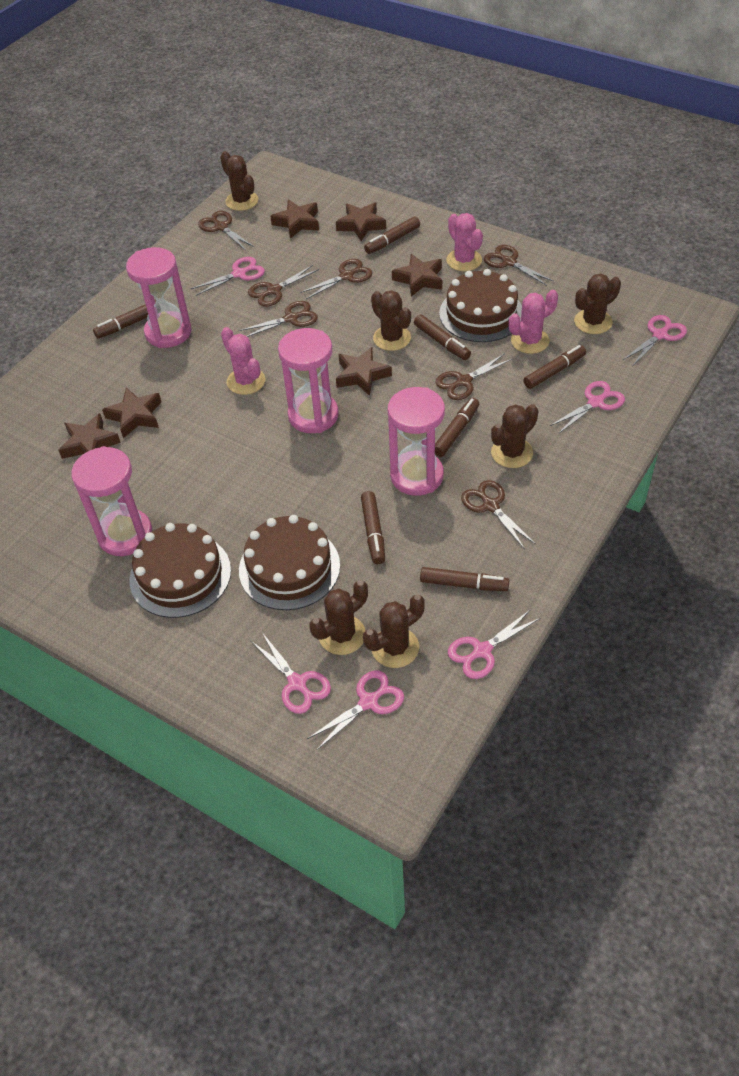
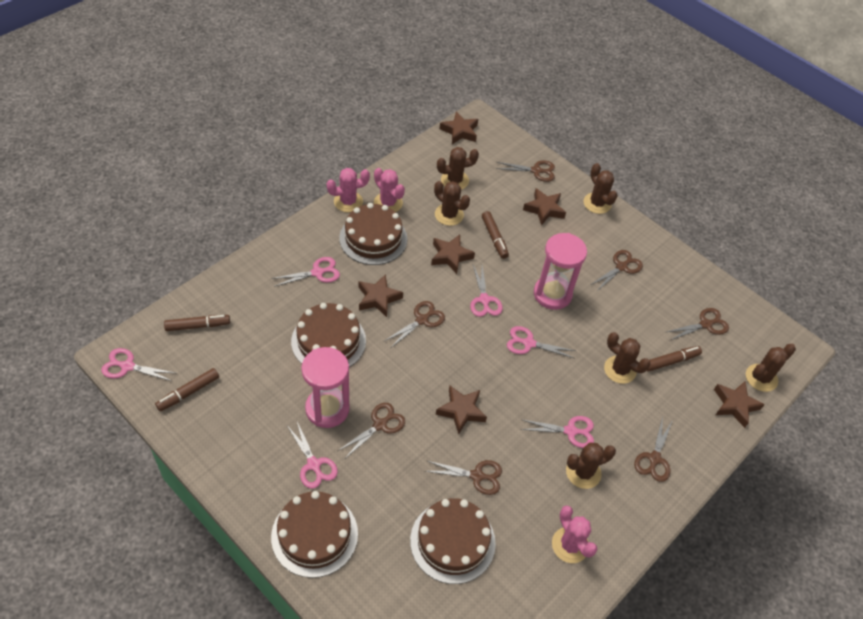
brown cake: 3 -> 4
brown marker: 7 -> 4
pink hourglass: 4 -> 2

